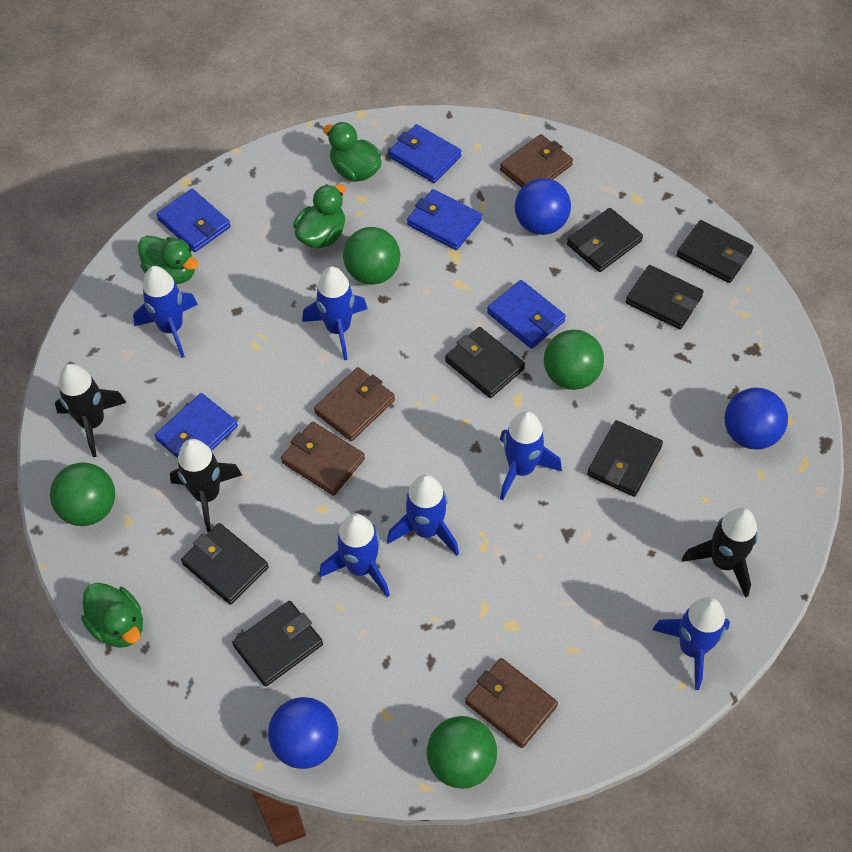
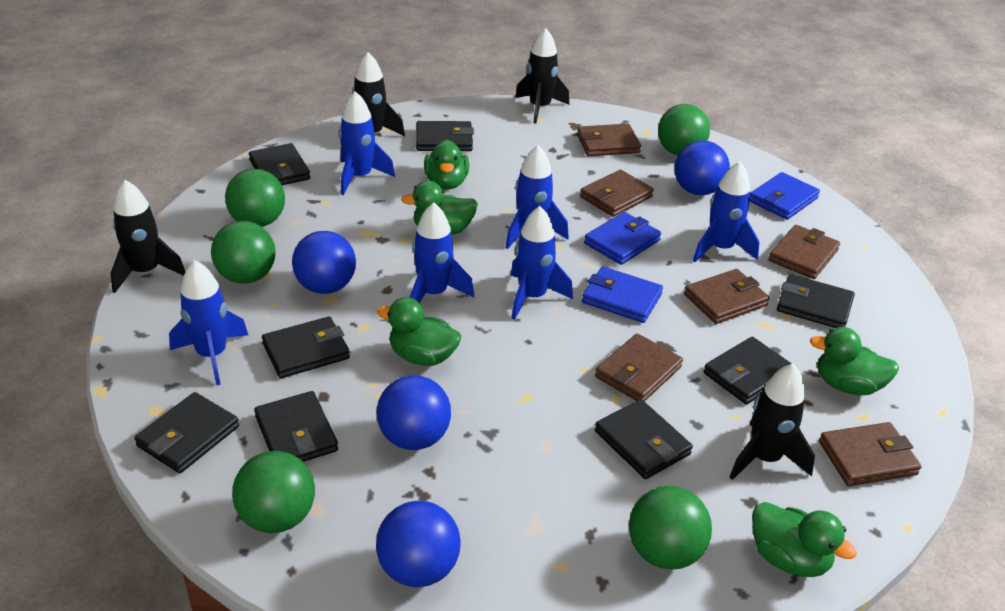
black rocket: 3 -> 4
black wallet: 7 -> 8
blue ball: 3 -> 4
blue wallet: 5 -> 3
brown wallet: 4 -> 6
green ball: 4 -> 5
green duck: 4 -> 5

